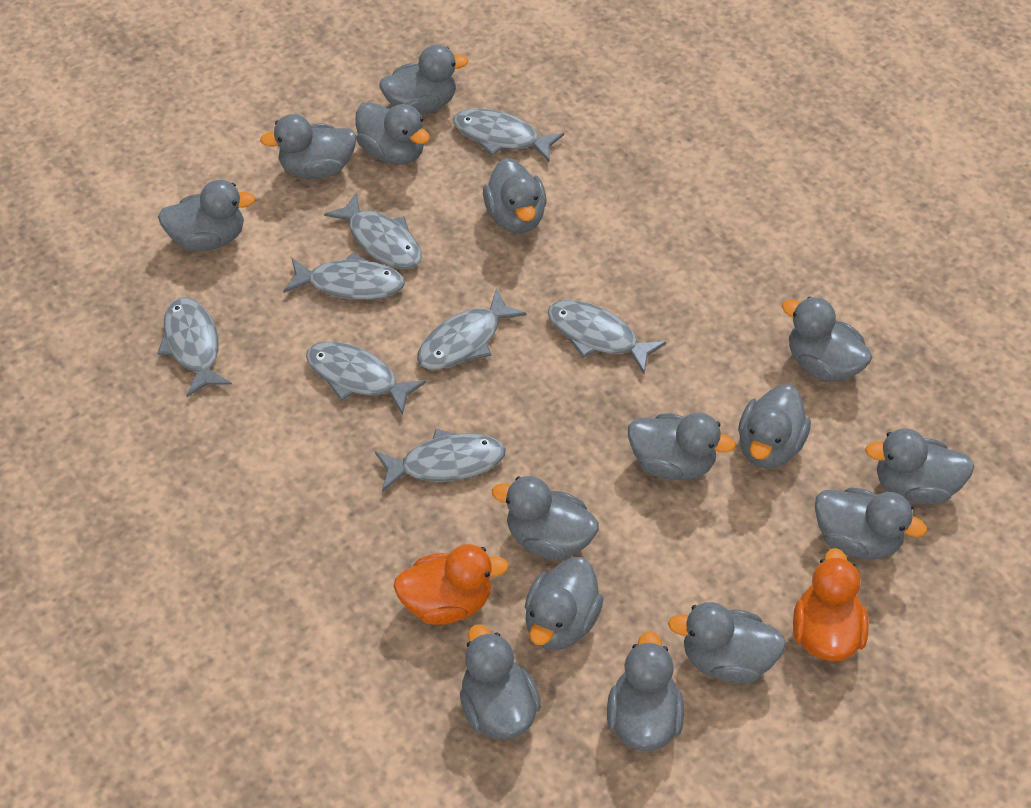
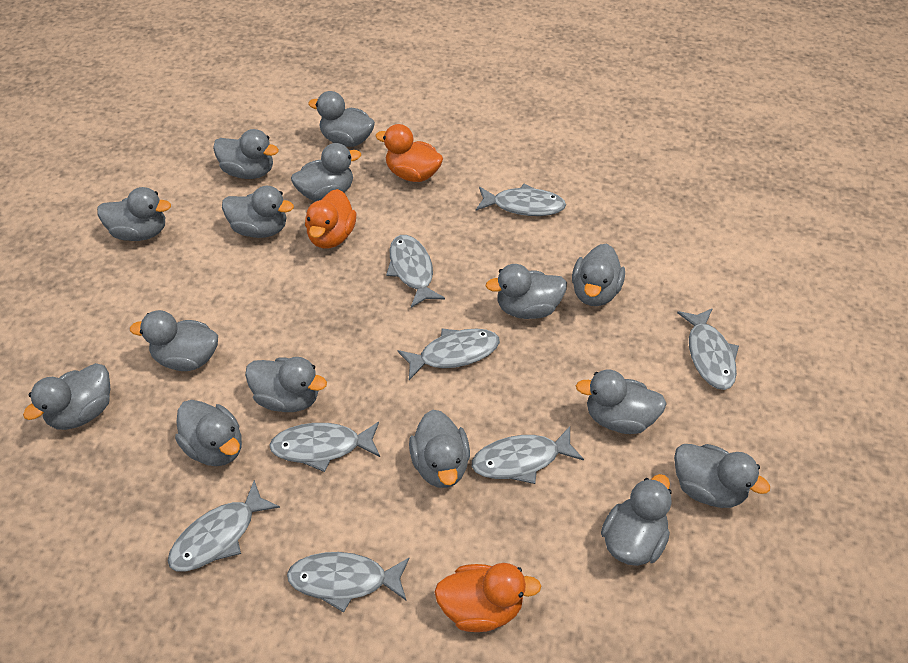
orange duck: 2 -> 3

